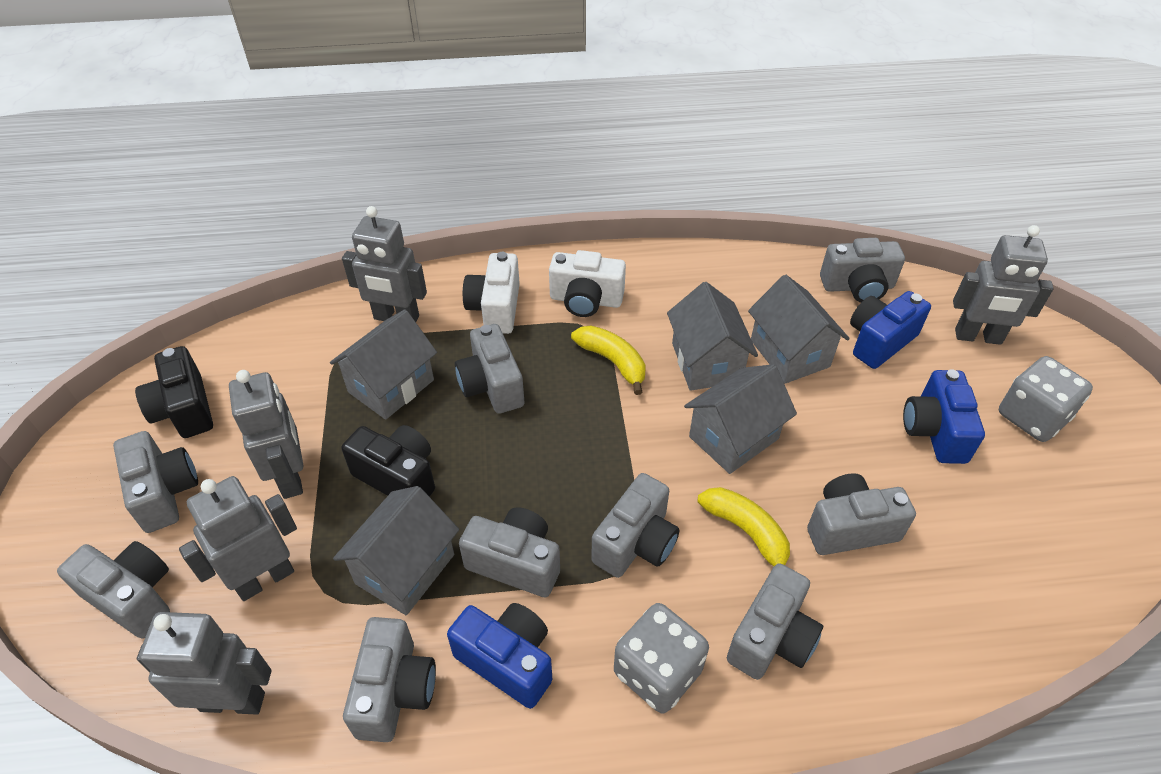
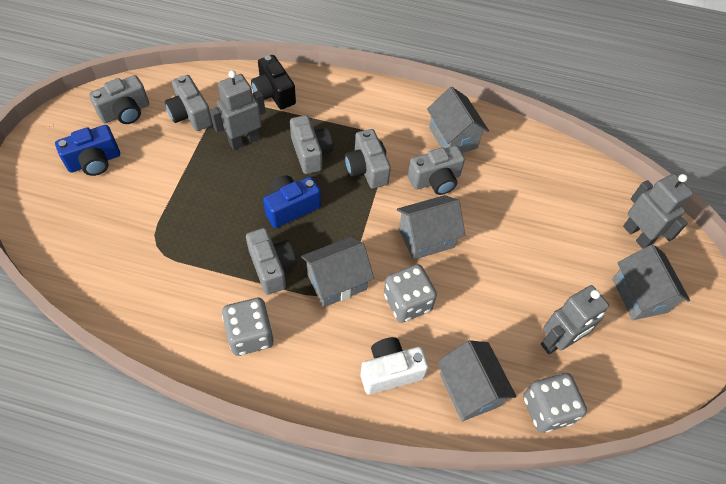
black camera: 2 -> 1
blue camera: 3 -> 2
grey camera: 9 -> 6
grey dice: 2 -> 3
grey robot: 5 -> 3
white camera: 2 -> 1
yellow banana: 2 -> 0

